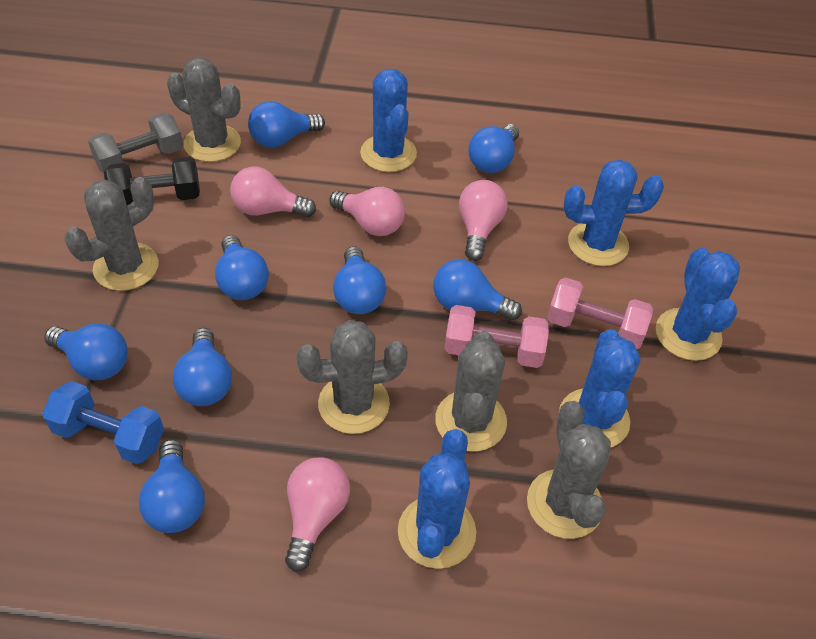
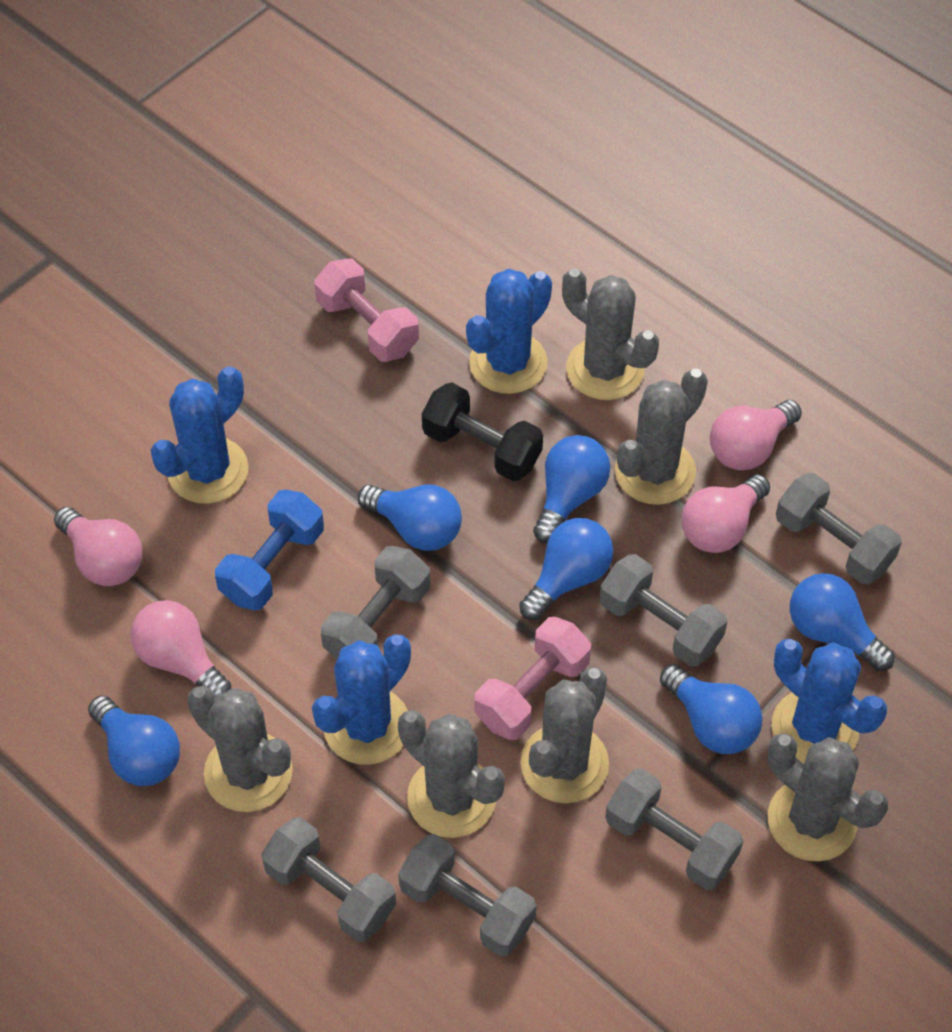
blue cactus: 5 -> 4
blue light bulb: 8 -> 6
grey cactus: 5 -> 6
grey dumbbell: 1 -> 6

